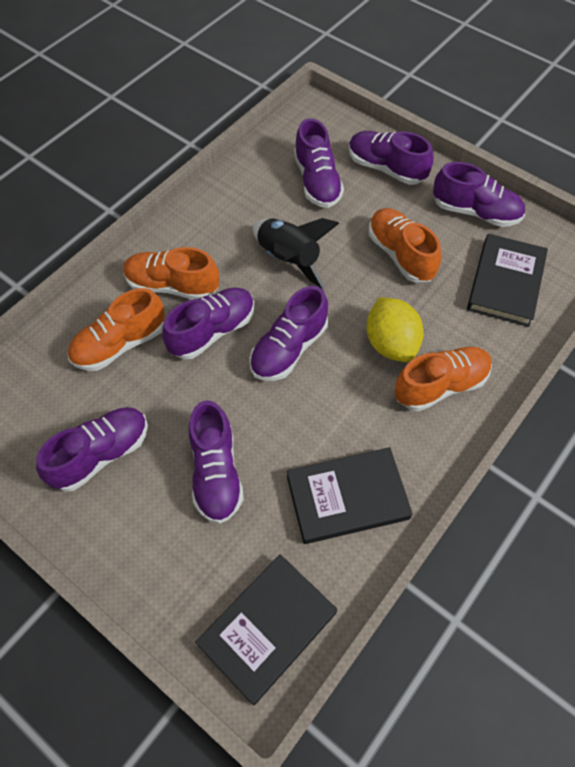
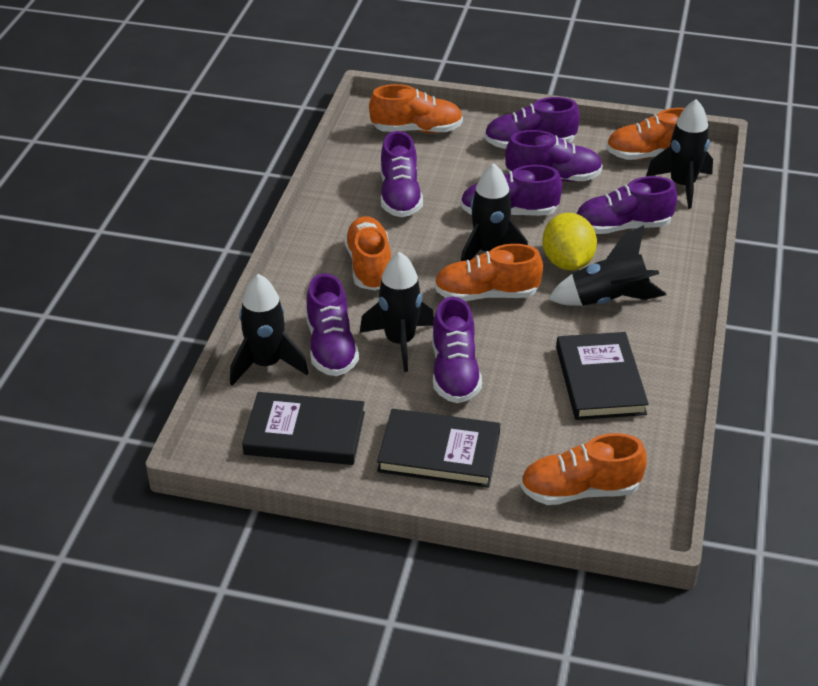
black rocket: 1 -> 5
orange shoe: 4 -> 5

